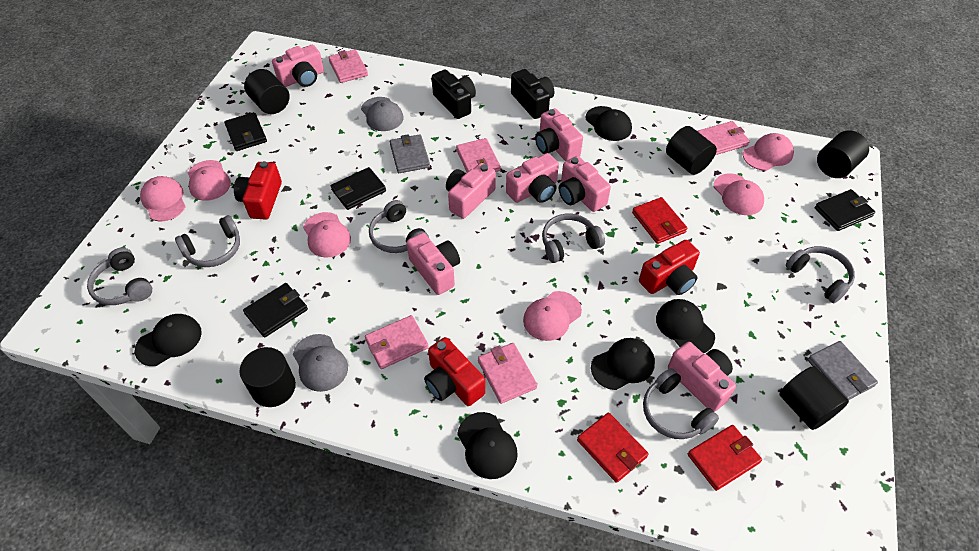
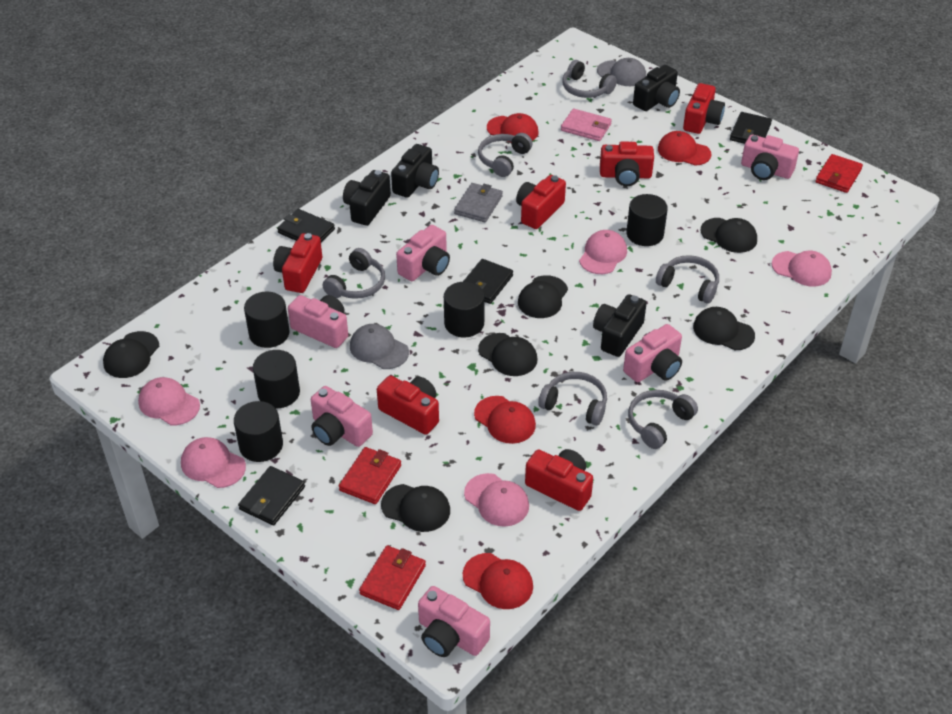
black camera: 2 -> 4
black cap: 5 -> 6
grey wallet: 2 -> 1
pink camera: 7 -> 6
pink cap: 6 -> 5
pink wallet: 5 -> 1
red camera: 3 -> 6
red cap: 0 -> 4

